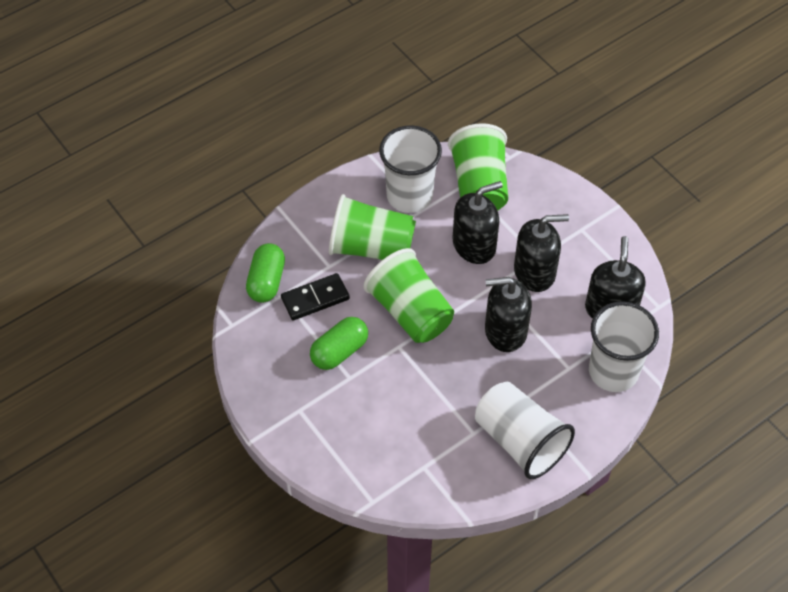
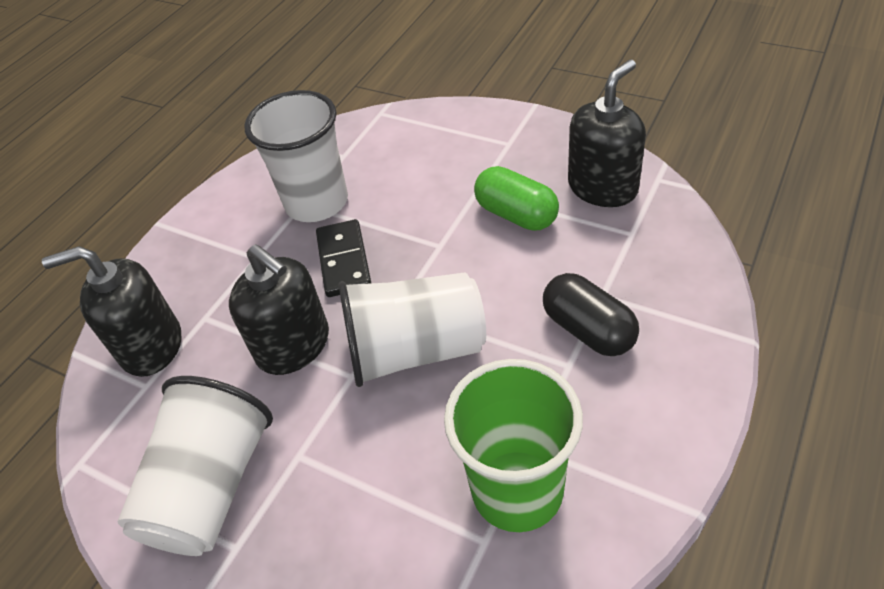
black capsule: 0 -> 1
black soap dispenser: 4 -> 3
green capsule: 2 -> 1
green cup: 3 -> 1

